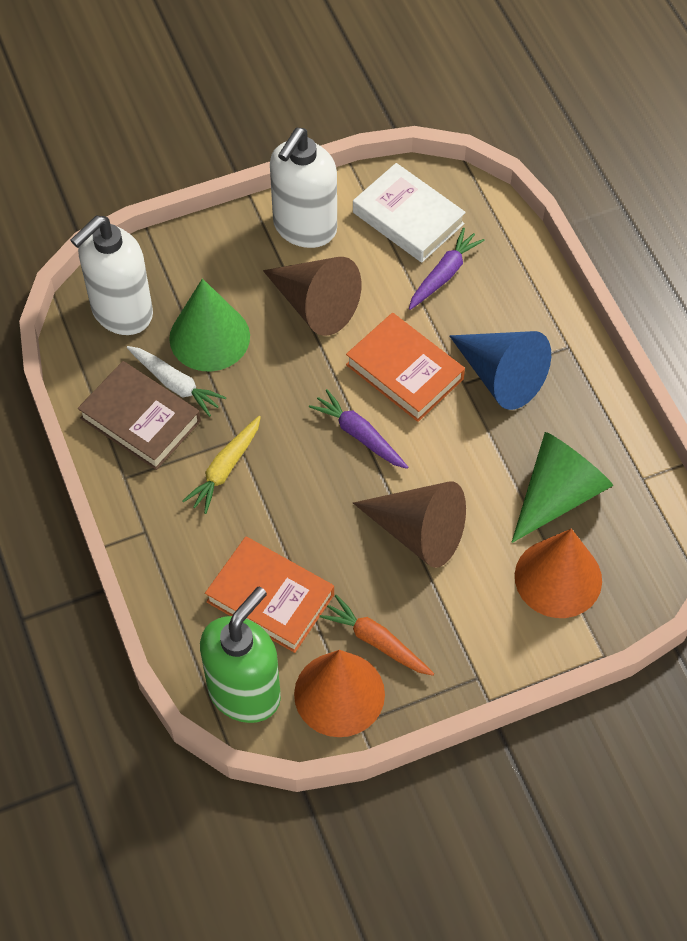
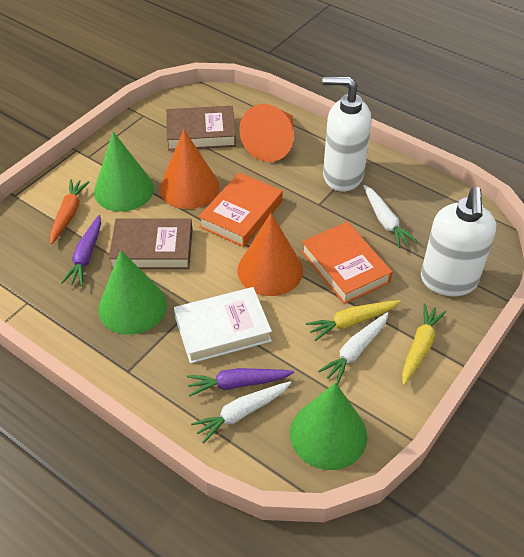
blue cone: 1 -> 0
brown book: 1 -> 2
brown cone: 2 -> 0
green cone: 2 -> 3
green soap dispenser: 1 -> 0
orange cone: 2 -> 3
white carrot: 1 -> 3
yellow carrot: 1 -> 2

